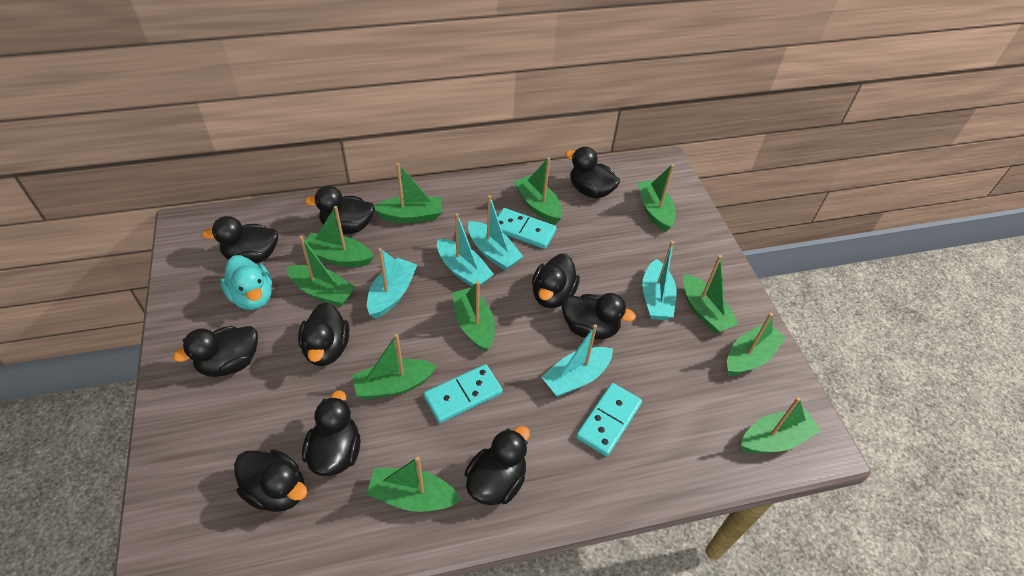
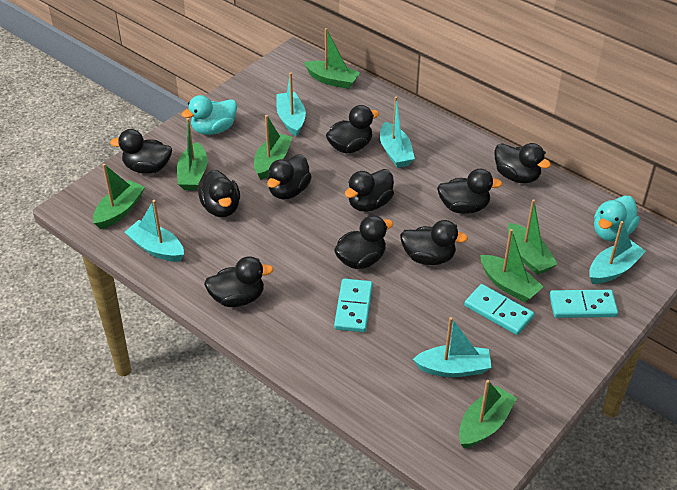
green boat: 11 -> 7
turquoise duck: 1 -> 2

